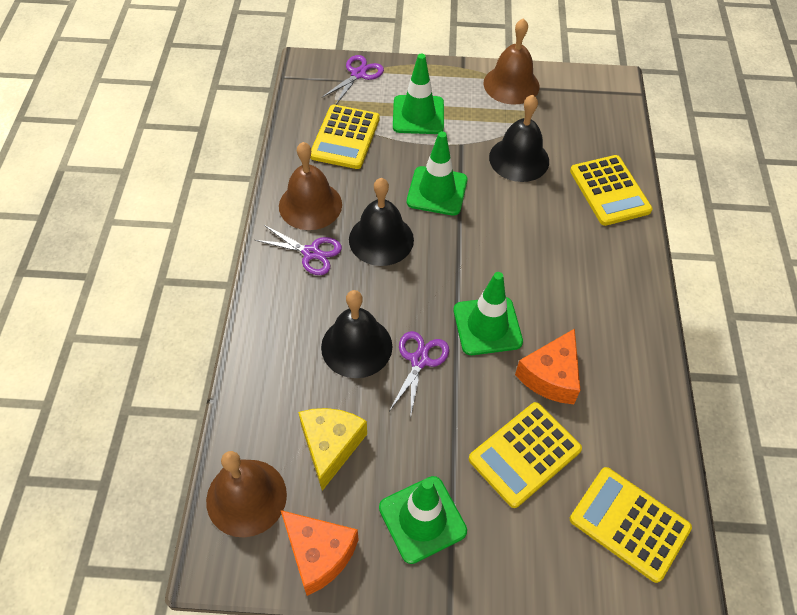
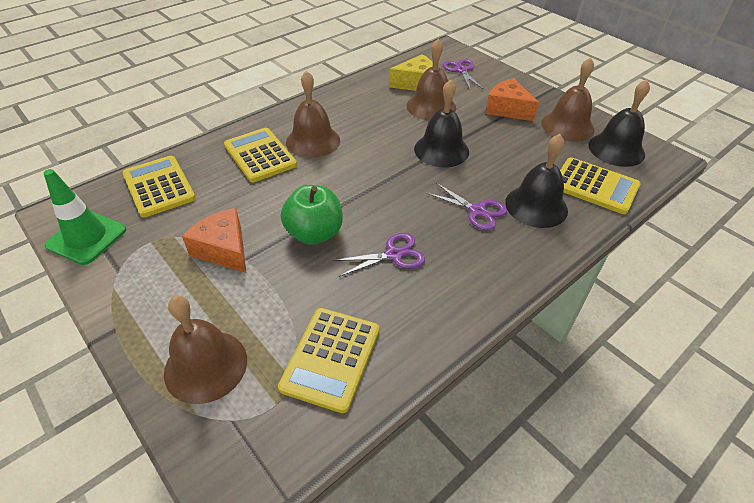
brown bell: 3 -> 4
green apple: 0 -> 1
green traffic cone: 4 -> 1

